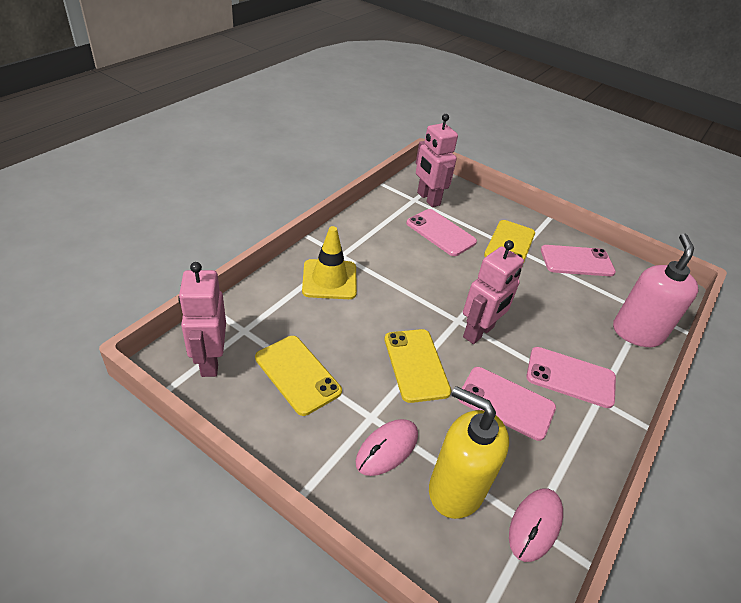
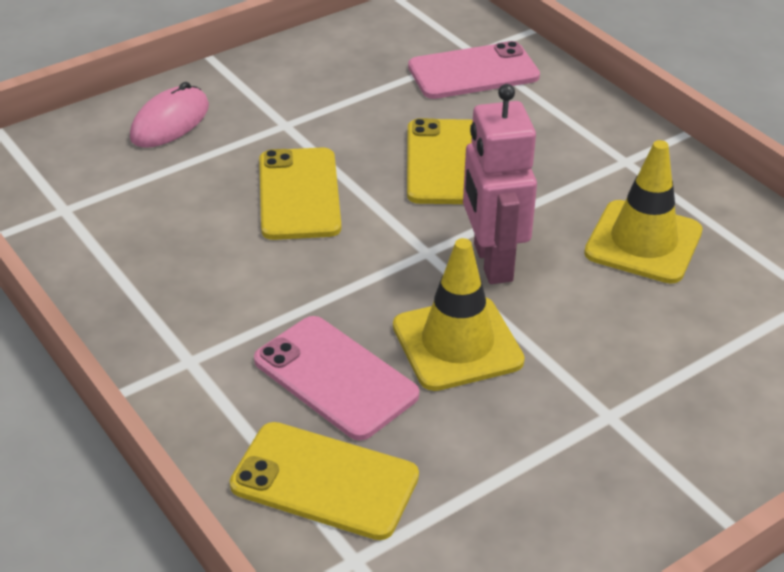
pink mouse: 2 -> 1
pink phone: 4 -> 2
pink robot: 3 -> 1
pink soap dispenser: 1 -> 0
yellow soap dispenser: 1 -> 0
yellow traffic cone: 1 -> 2

